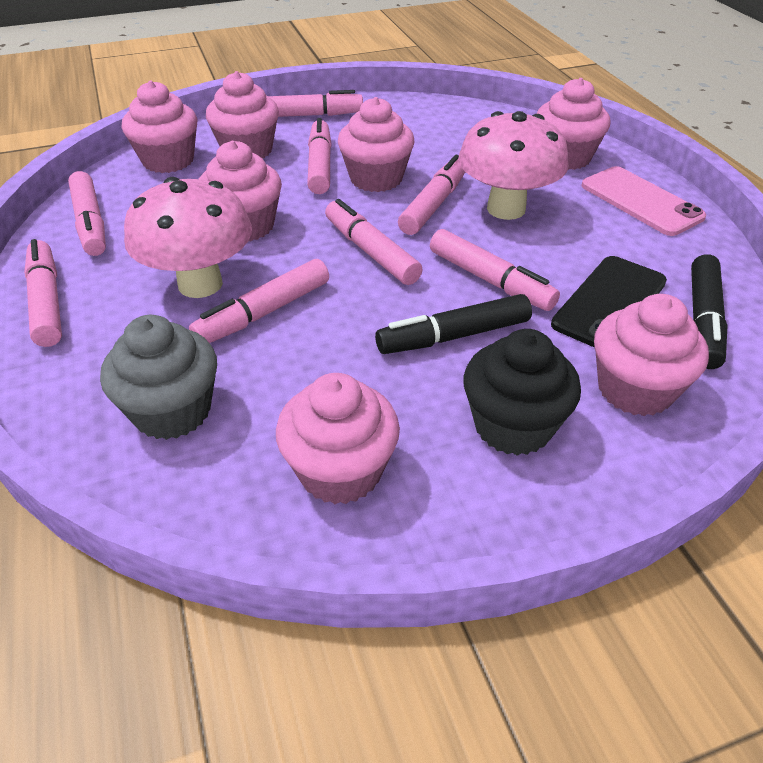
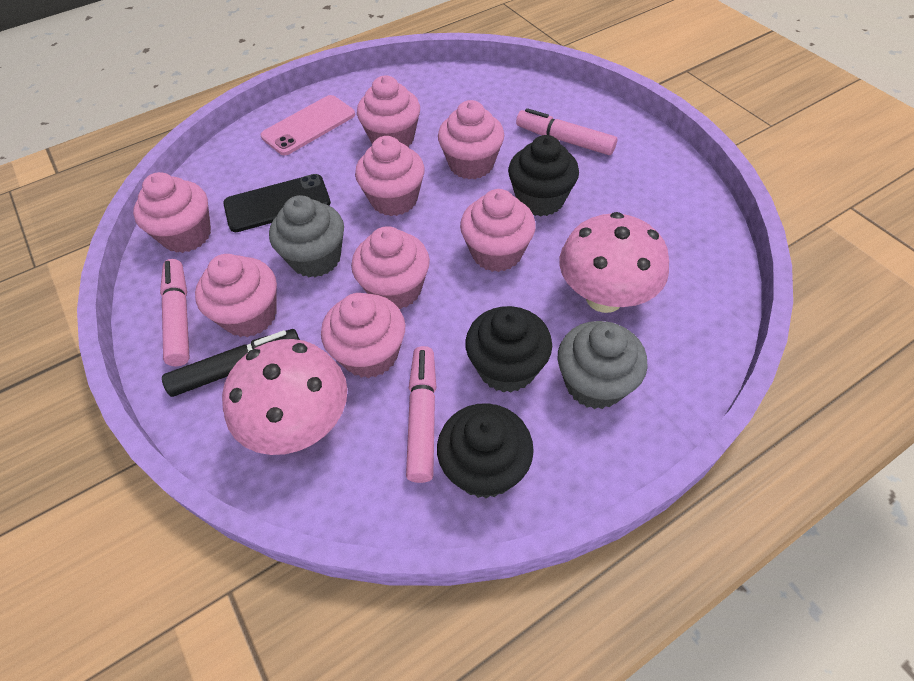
black cupcake: 1 -> 3
black marker: 2 -> 1
grey cupcake: 1 -> 2
pink cupcake: 7 -> 8
pink marker: 8 -> 3

